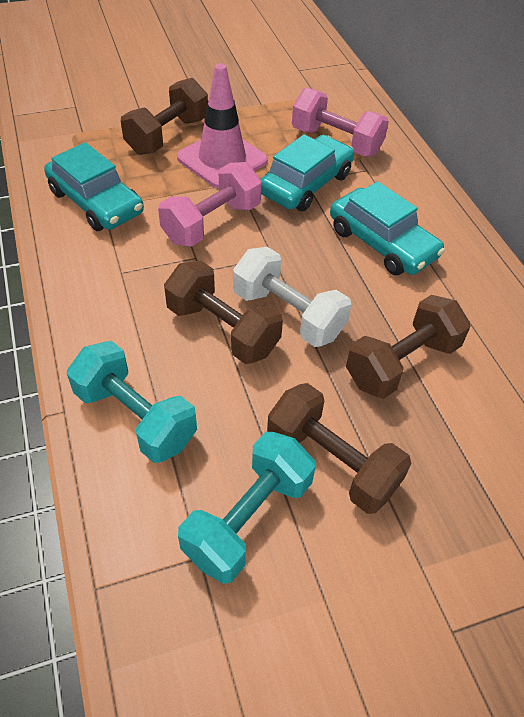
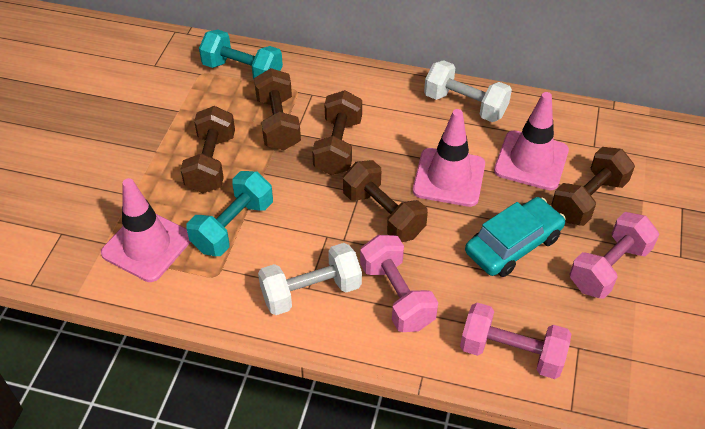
brown dumbbell: 4 -> 5
pink dumbbell: 2 -> 3
pink traffic cone: 1 -> 3
turquoise car: 3 -> 1
white dumbbell: 1 -> 2

